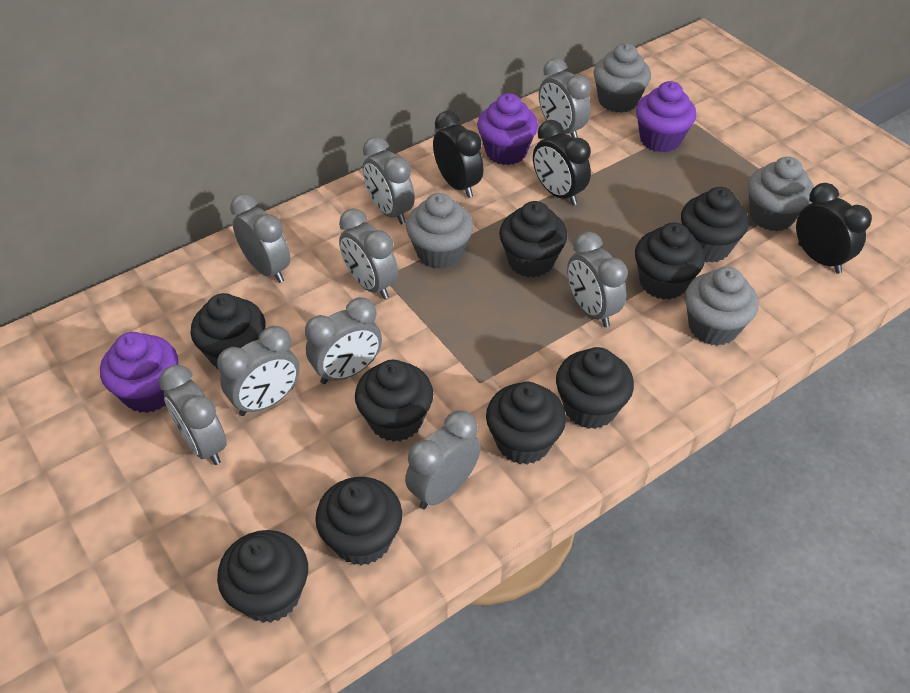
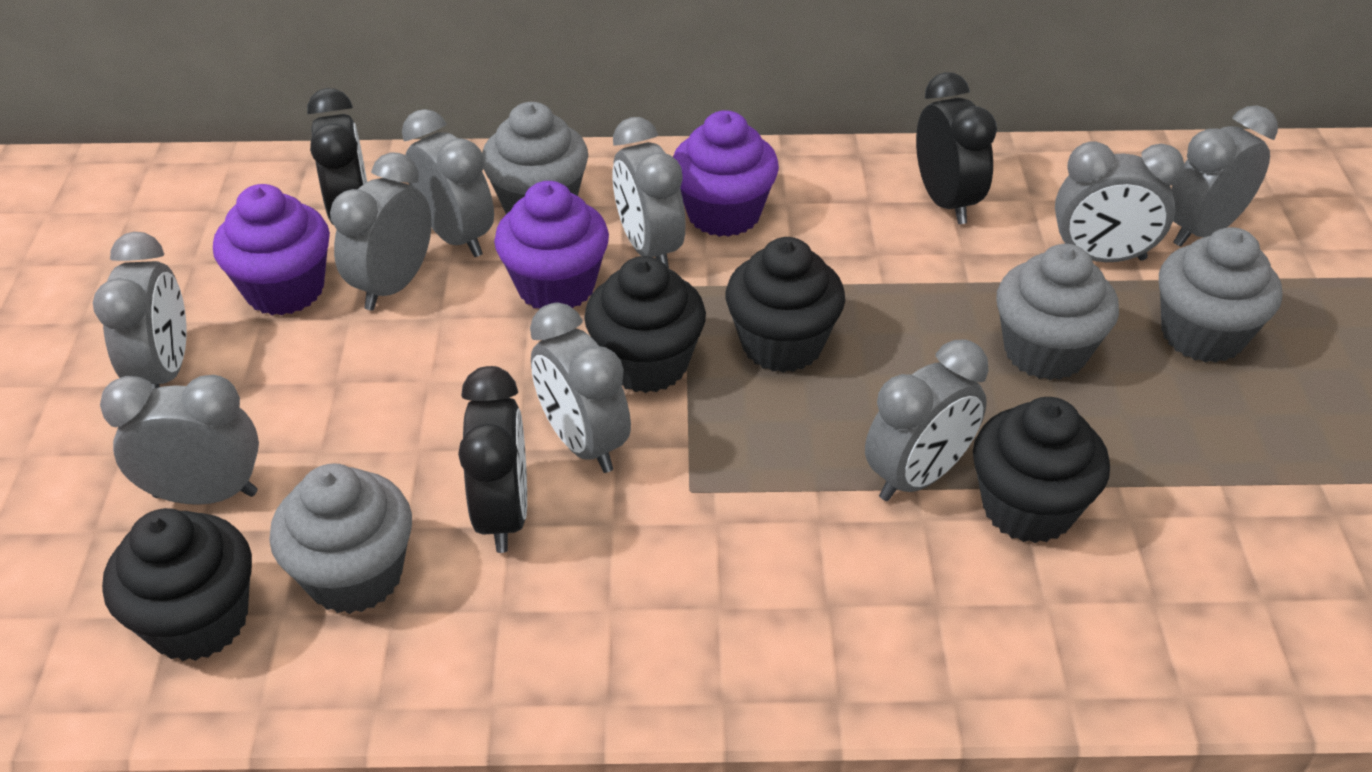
black cupcake: 9 -> 4

